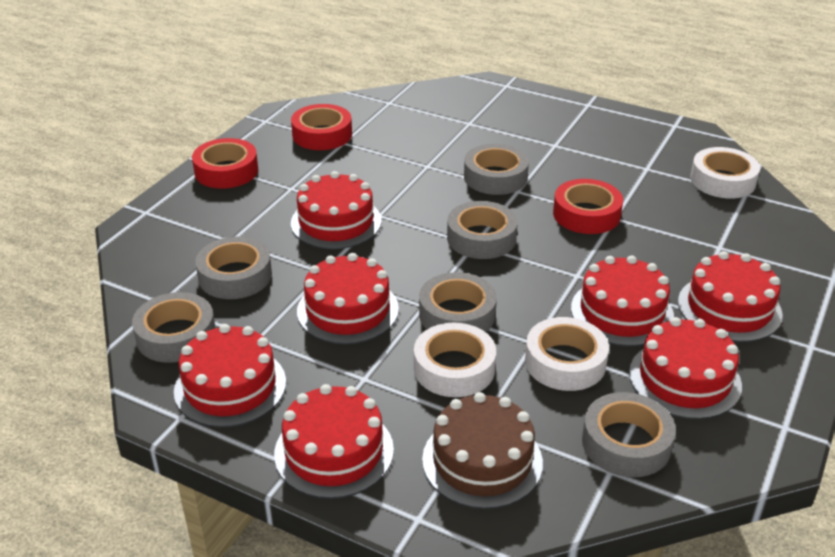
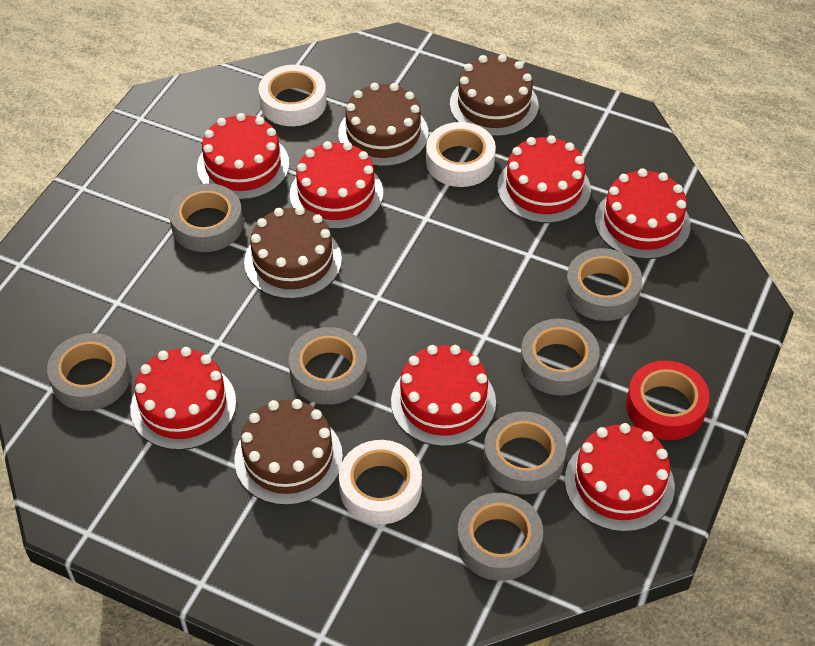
brown cake: 1 -> 4
grey tape: 6 -> 7
red tape: 3 -> 1

